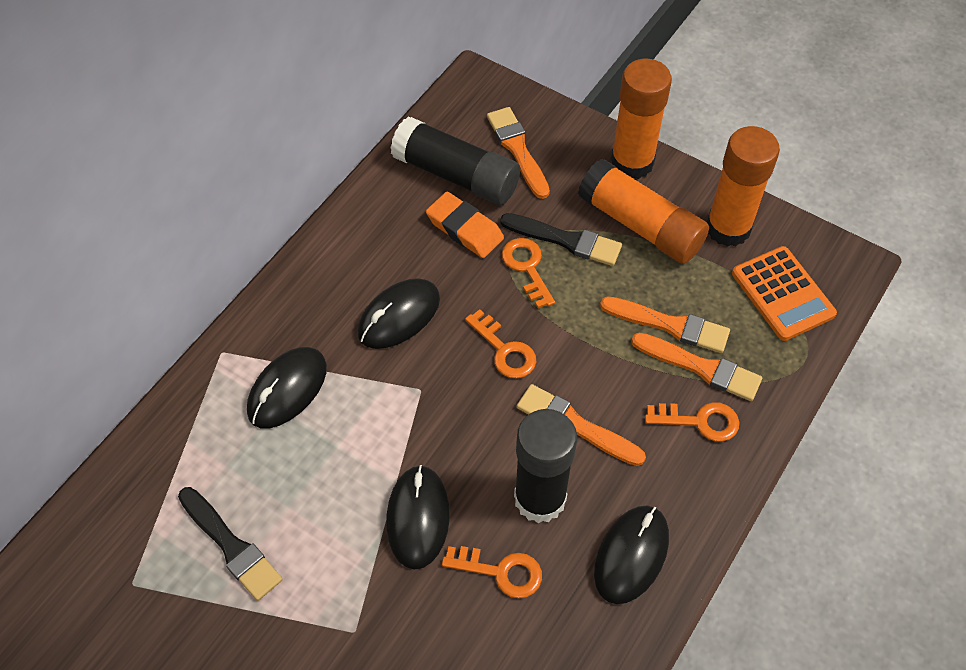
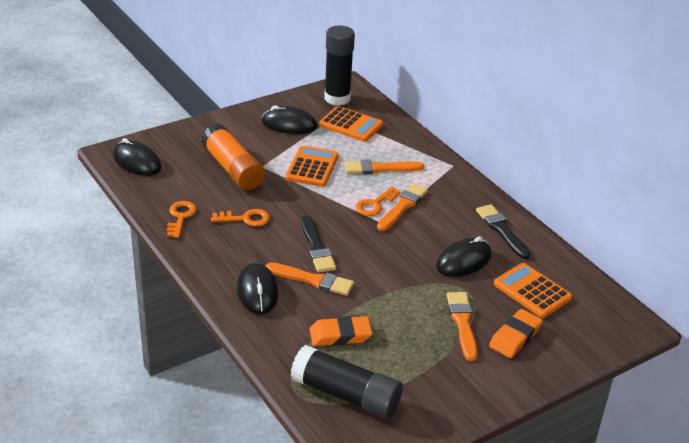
orange calculator: 1 -> 3
orange eraser: 1 -> 2
orange glue stick: 3 -> 1
orange key: 4 -> 3

